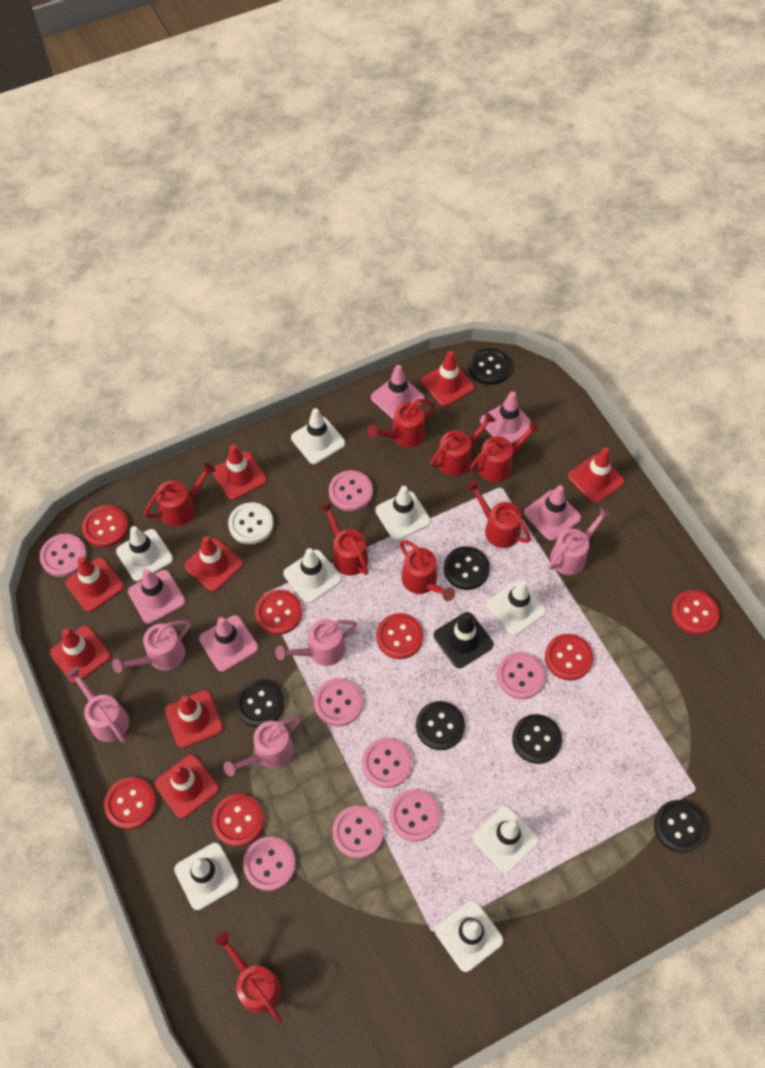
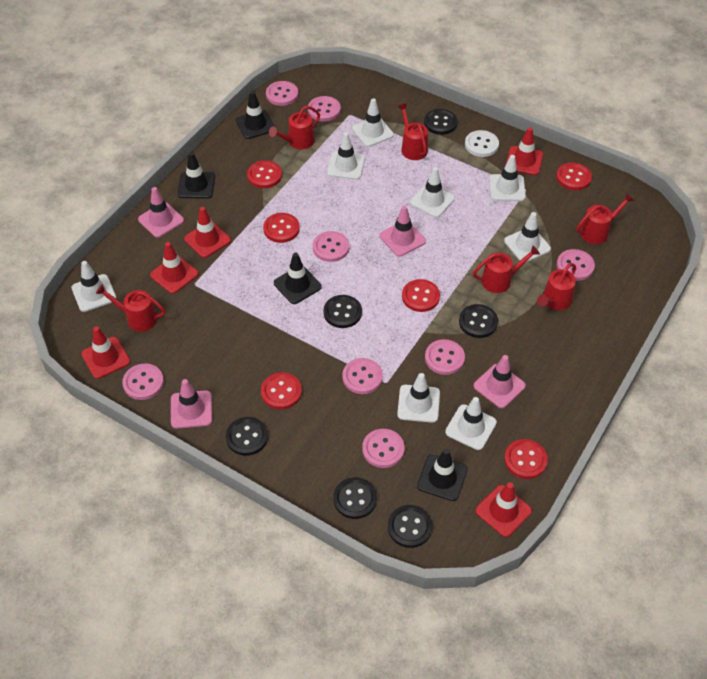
black traffic cone: 1 -> 4
pink traffic cone: 5 -> 4
pink watering can: 5 -> 0
red button: 7 -> 6
red traffic cone: 8 -> 5
red watering can: 8 -> 6

